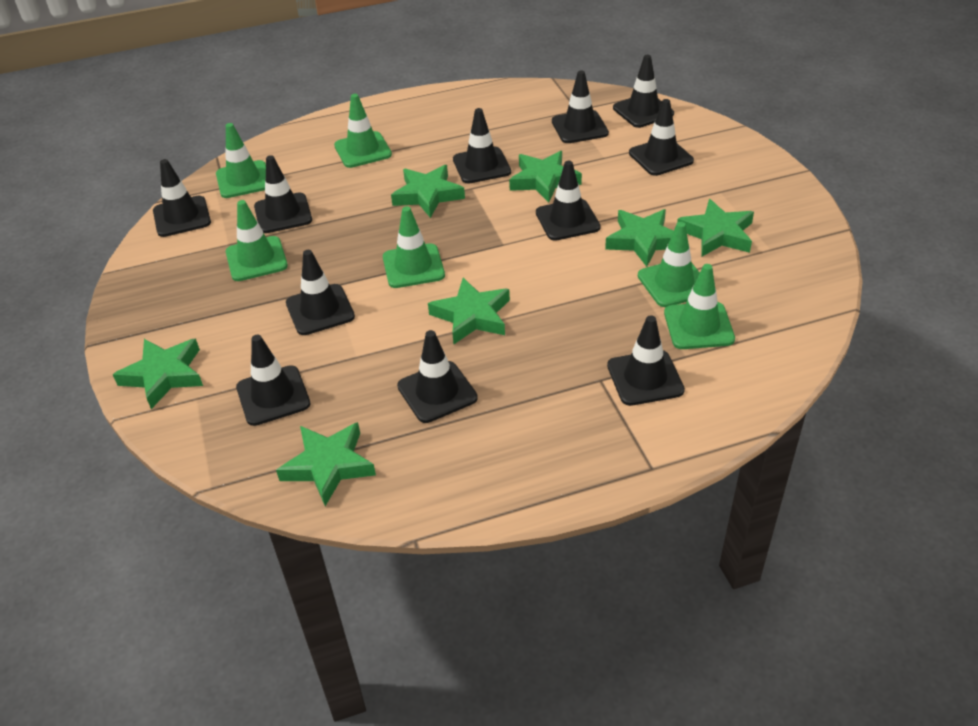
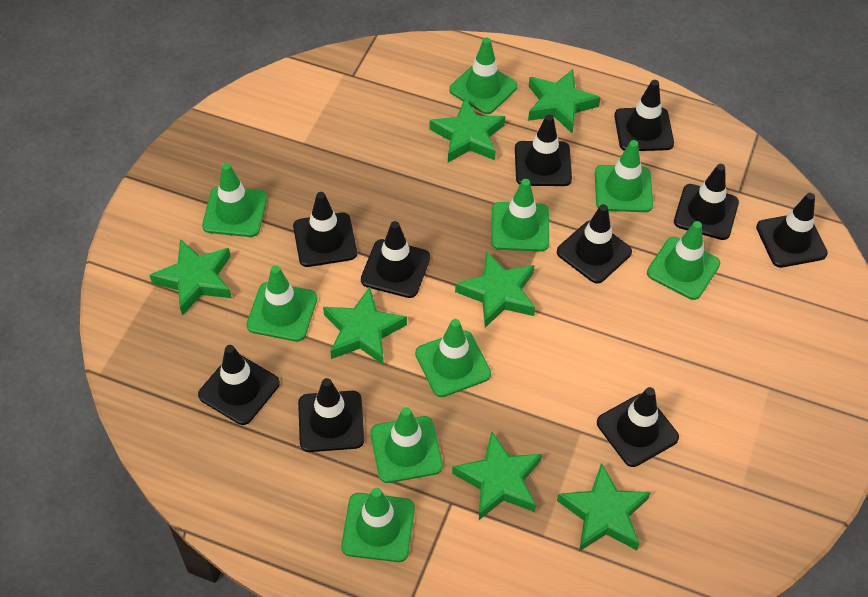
black traffic cone: 11 -> 10
green traffic cone: 6 -> 9

